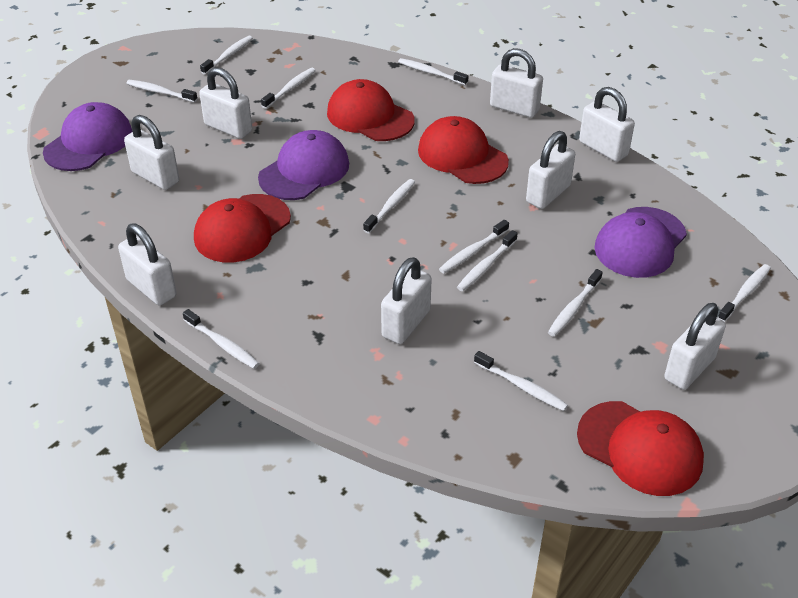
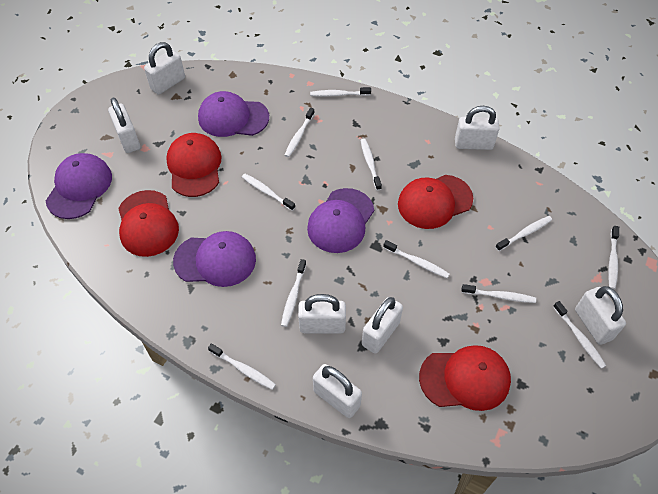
purple cap: 3 -> 4
white padlock: 8 -> 7

